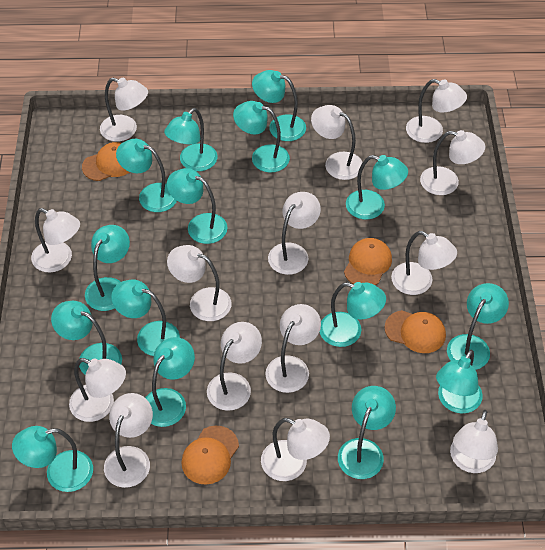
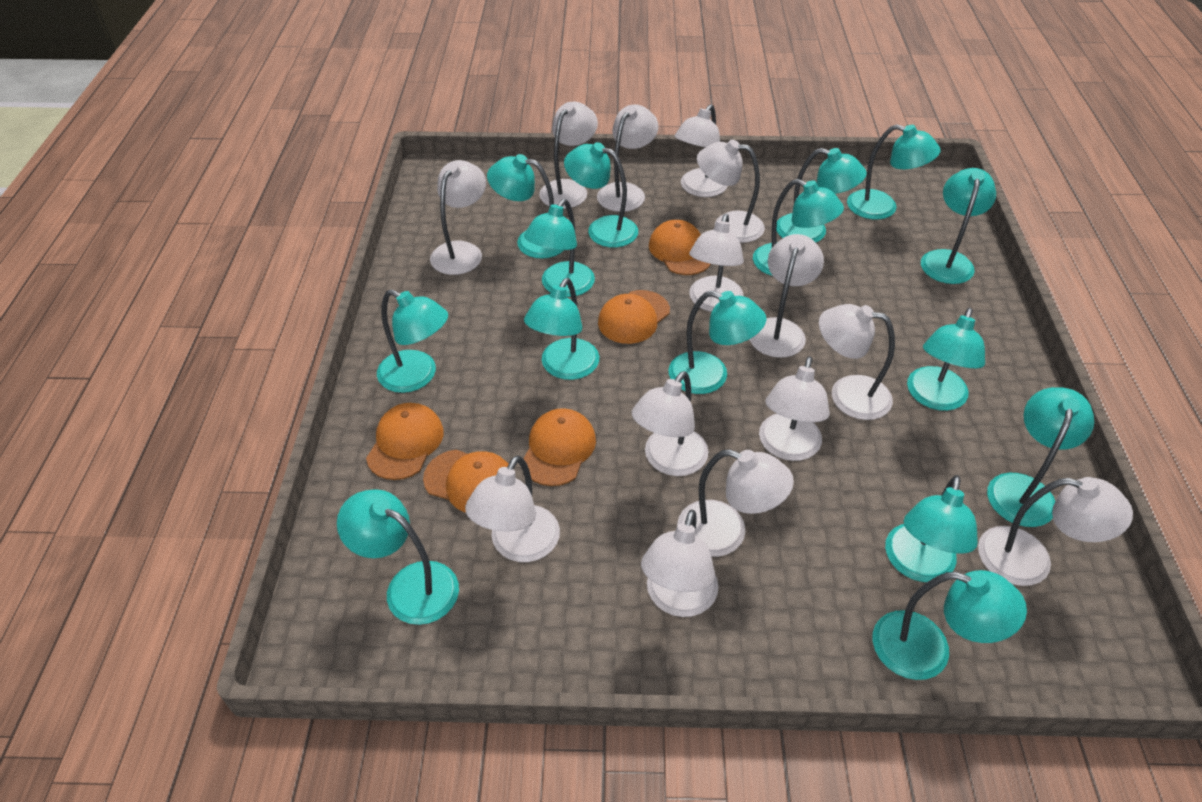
orange cap: 4 -> 5

